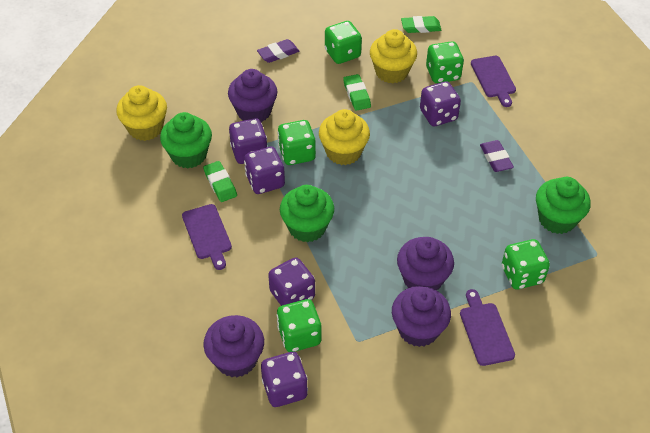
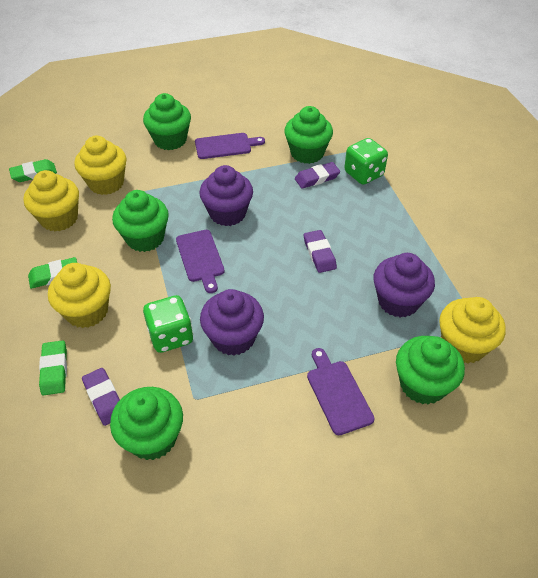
green cupcake: 3 -> 5
green dice: 5 -> 2
purple cupcake: 4 -> 3
purple dice: 5 -> 0
purple eraser: 2 -> 3
yellow cupcake: 3 -> 4

